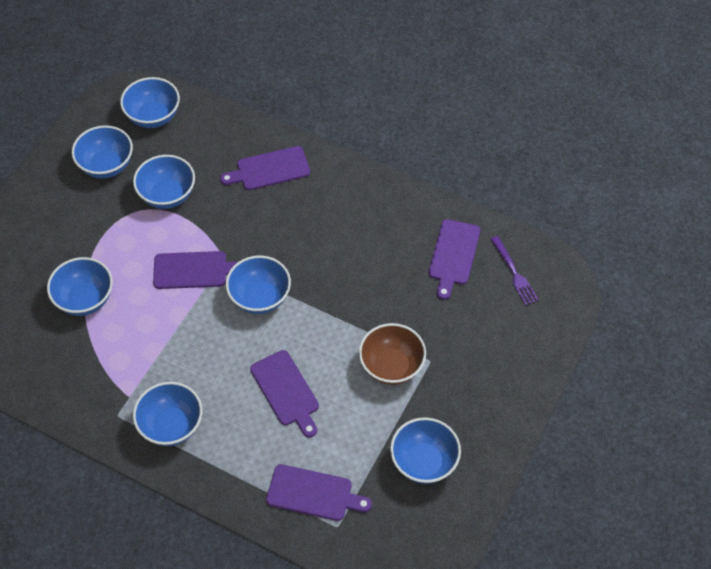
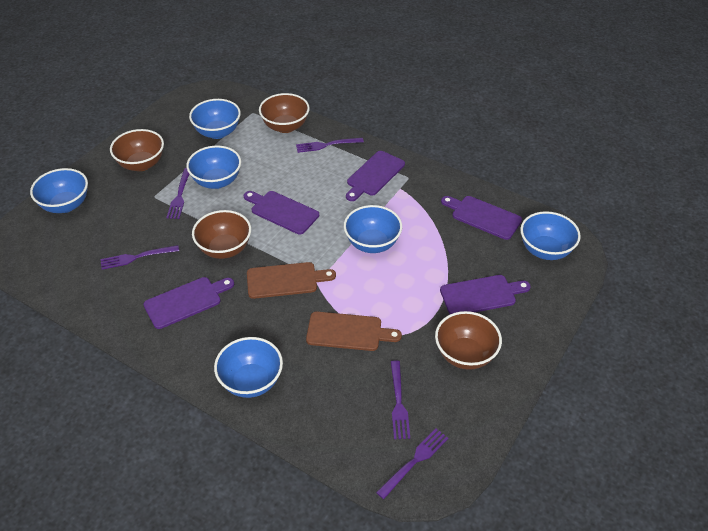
blue bowl: 7 -> 6
brown bowl: 1 -> 4
brown cutting board: 0 -> 2
purple fork: 1 -> 5

